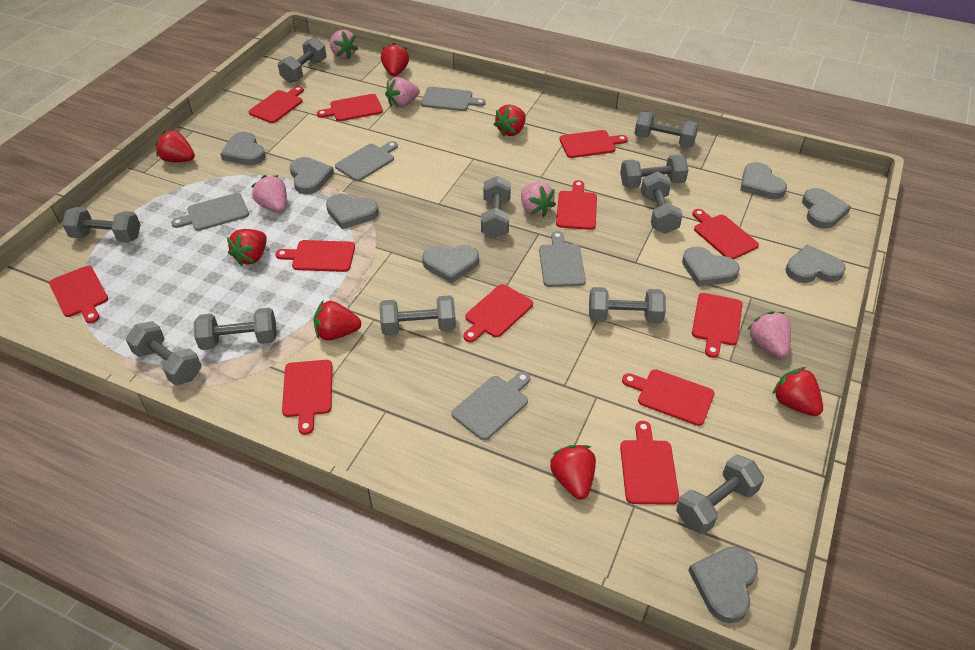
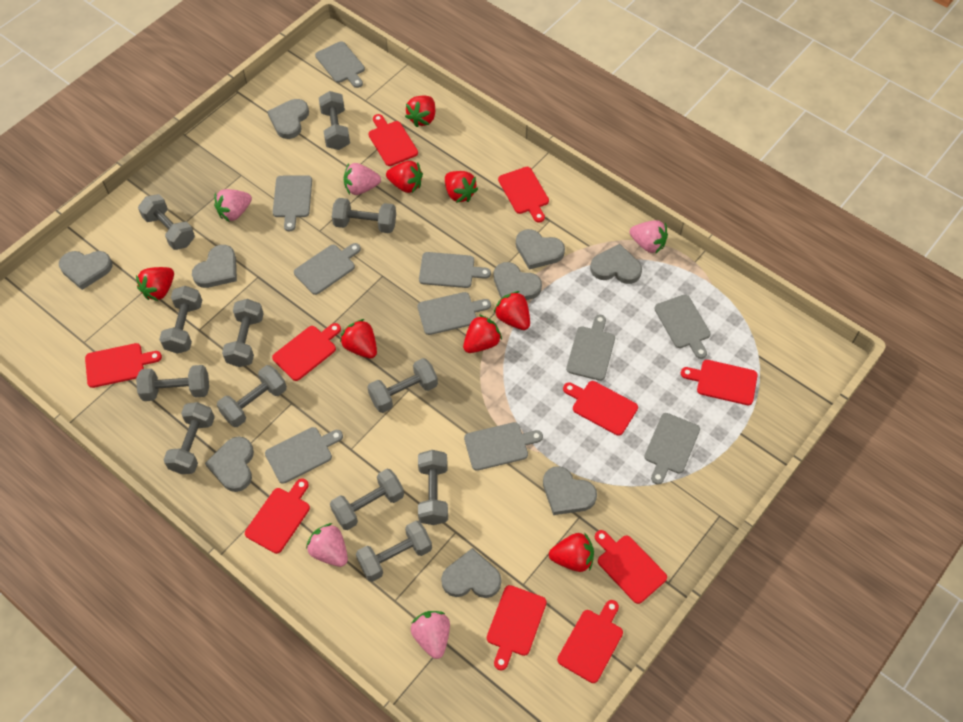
grey cutting board: 5 -> 10
grey dumbbell: 11 -> 12
red cutting board: 12 -> 10
red strawberry: 7 -> 8

